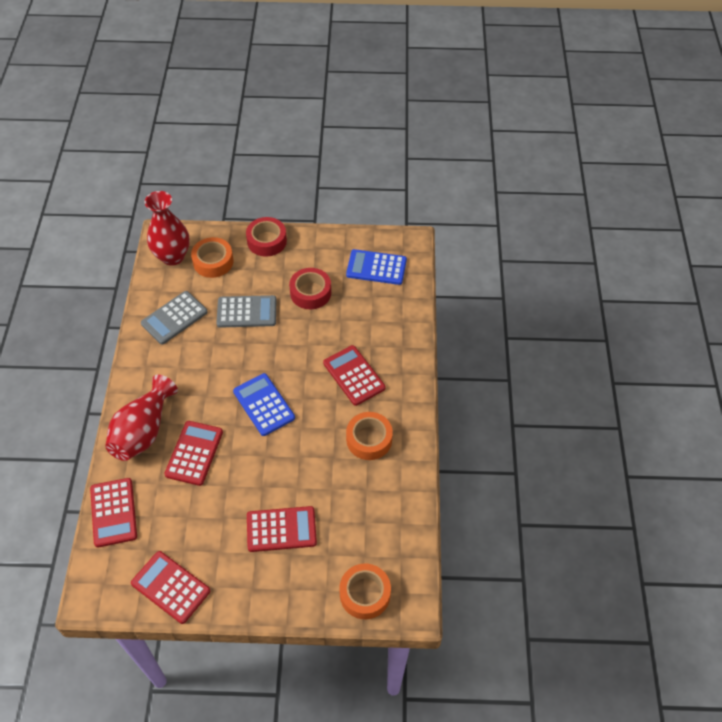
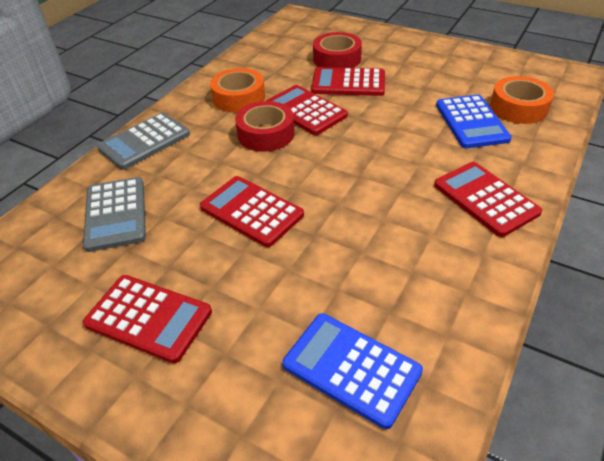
orange tape: 3 -> 2
red vase: 2 -> 0

